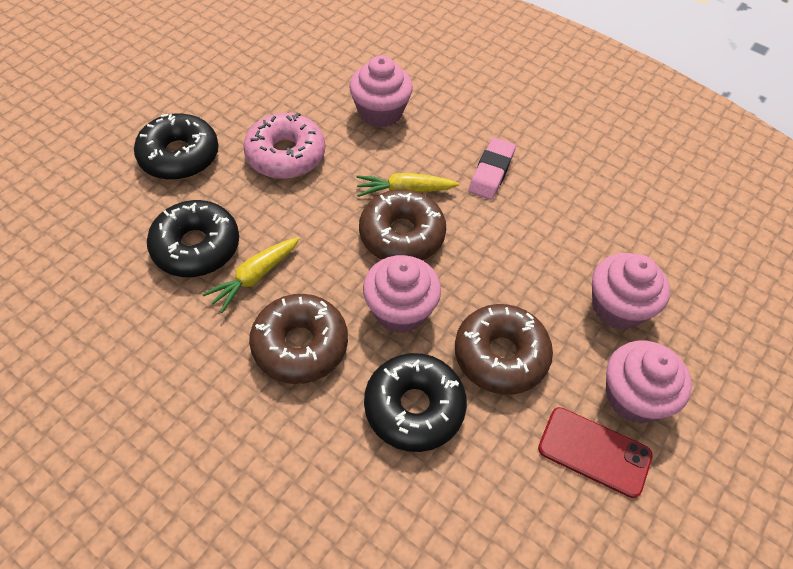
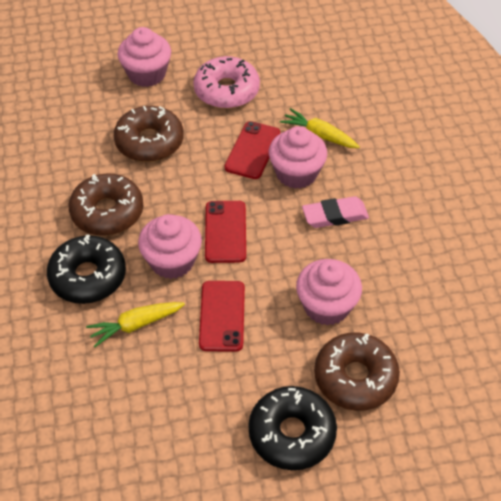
black donut: 3 -> 2
red phone: 1 -> 3

